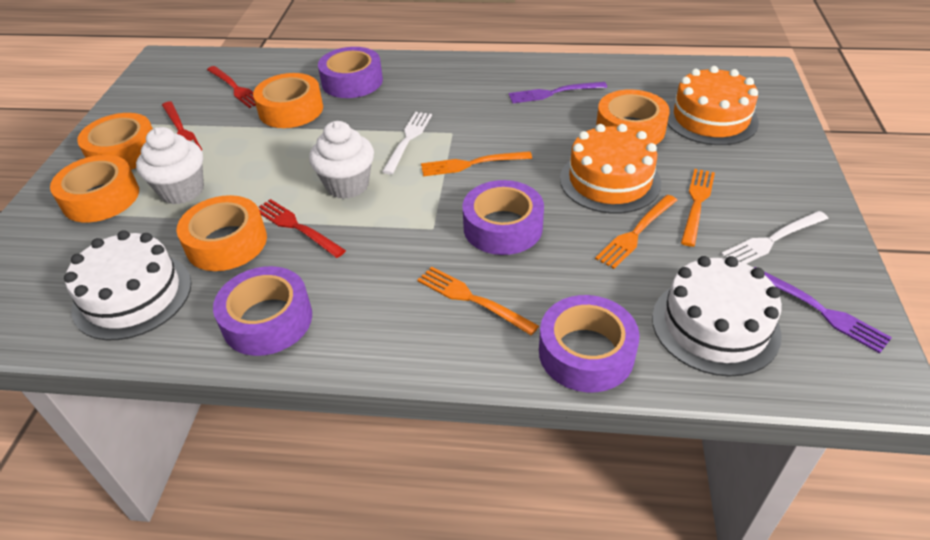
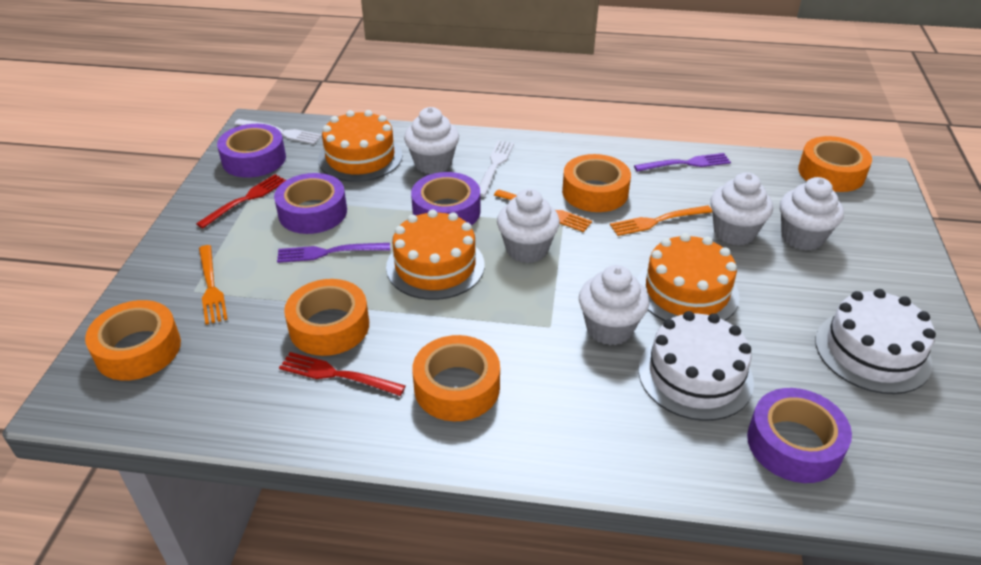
orange cake: 2 -> 3
orange fork: 4 -> 3
red fork: 3 -> 2
white cupcake: 2 -> 5

